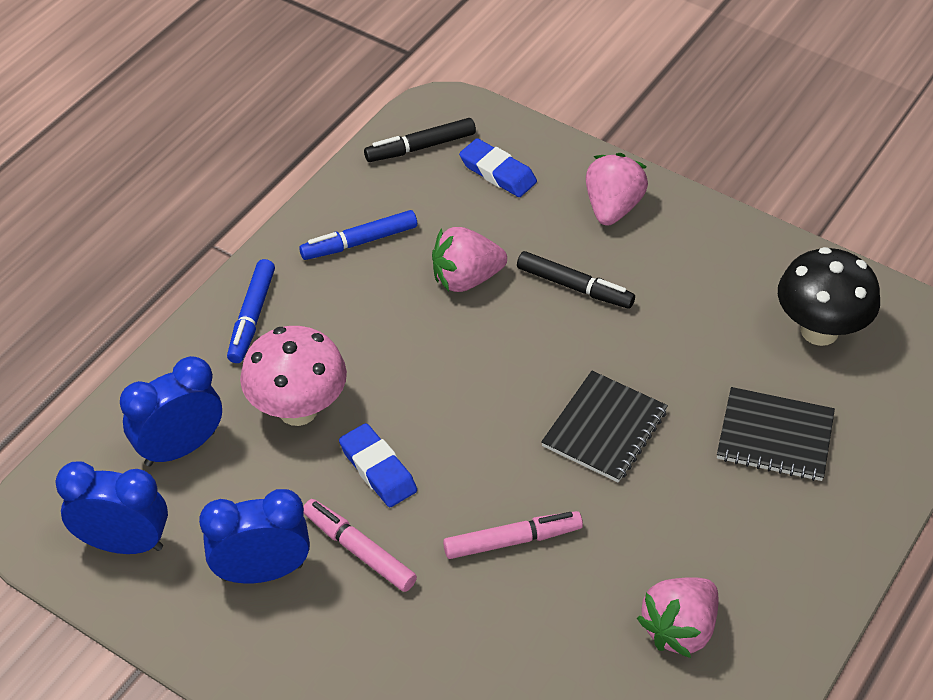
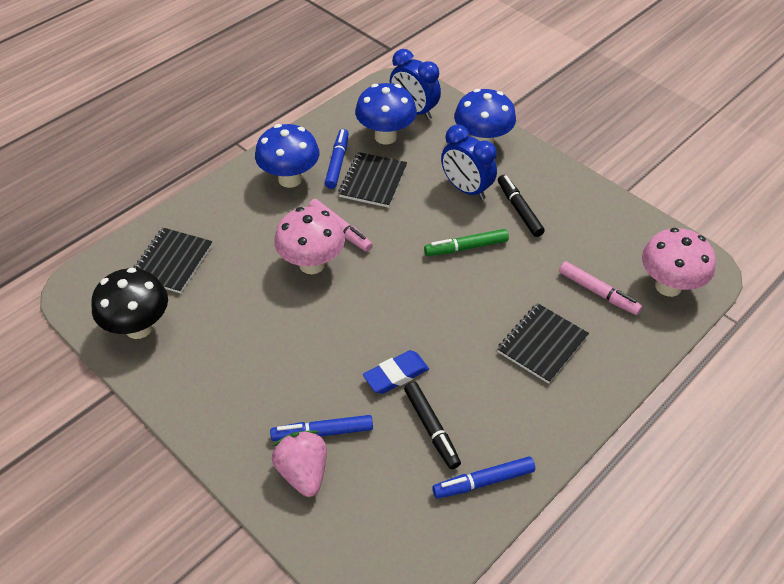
black notebook: 2 -> 3
blue clock: 3 -> 2
blue eraser: 2 -> 1
blue marker: 2 -> 3
blue mushroom: 0 -> 3
green marker: 0 -> 1
pink mushroom: 1 -> 2
pink strawberry: 3 -> 1

